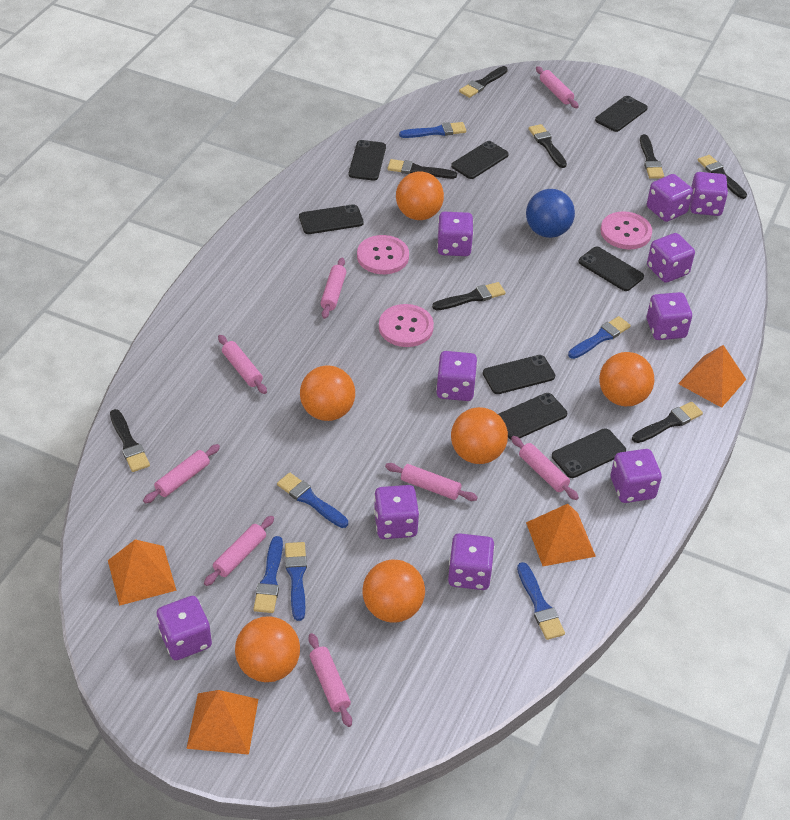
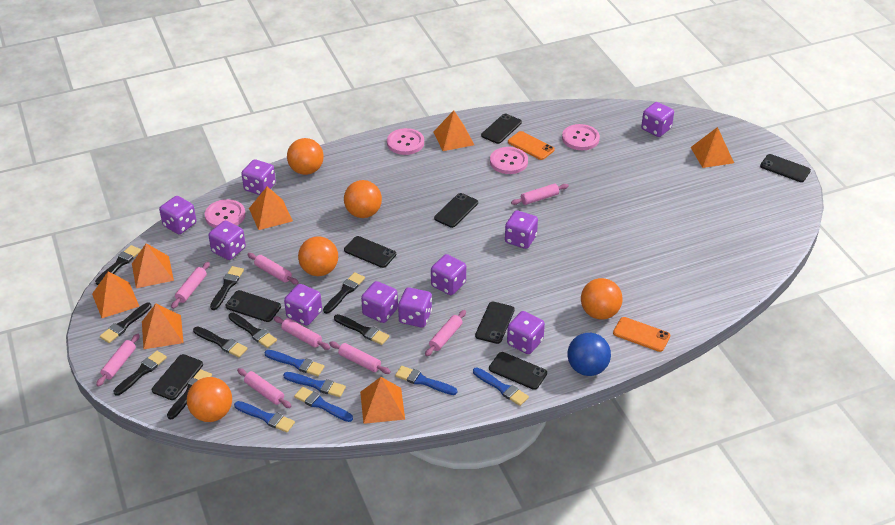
black brush: 8 -> 9
orange ball: 6 -> 5
orange phone: 0 -> 2
orange pyramid: 4 -> 7
pink button: 3 -> 4

